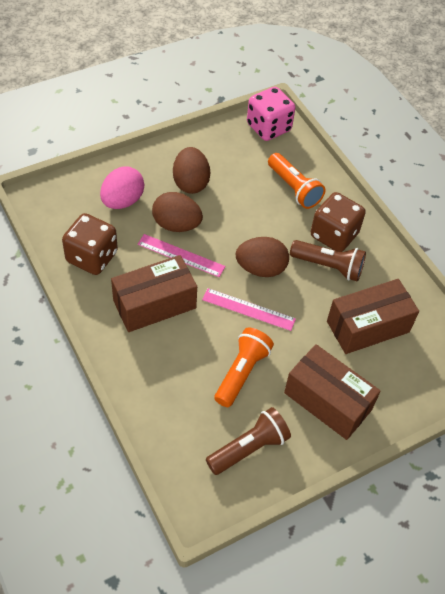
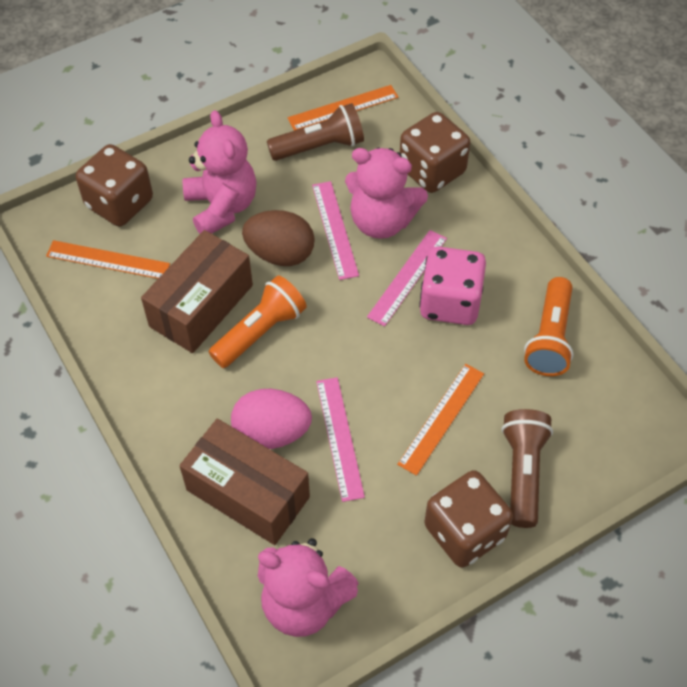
brown box: 3 -> 2
brown dice: 2 -> 3
brown egg: 3 -> 1
orange ruler: 0 -> 3
pink ruler: 2 -> 3
pink teddy bear: 0 -> 3

